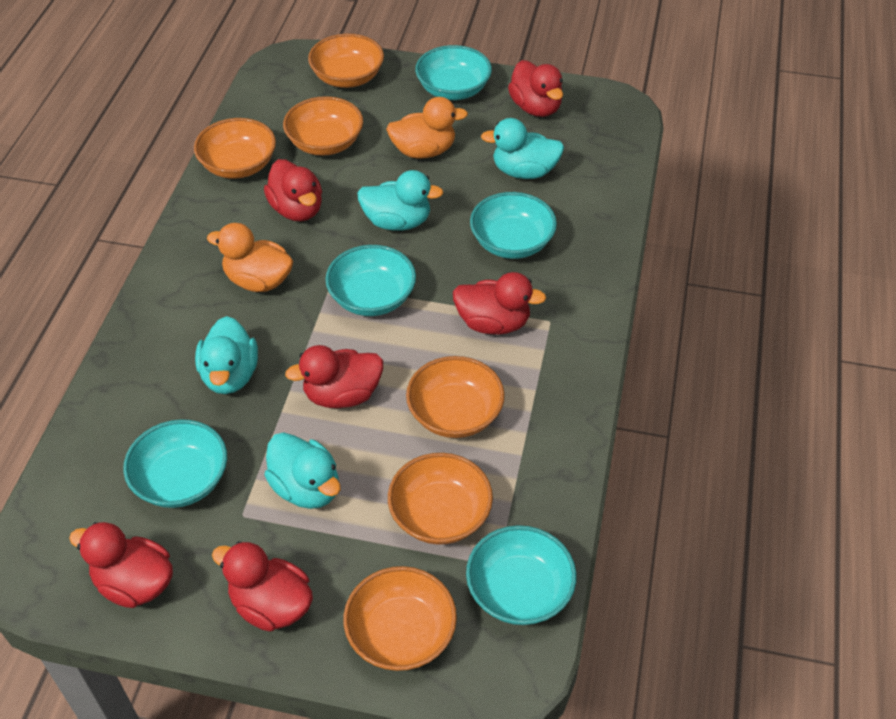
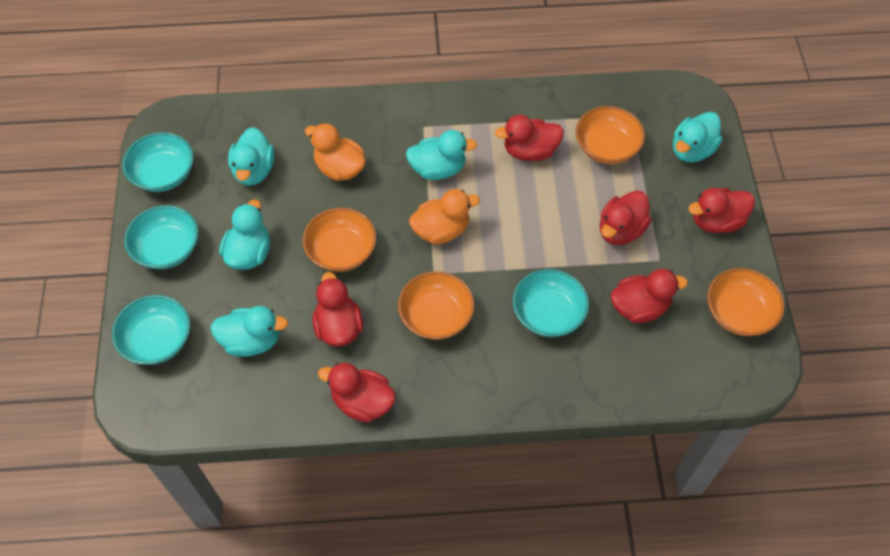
orange bowl: 6 -> 4
turquoise bowl: 5 -> 4
turquoise duck: 4 -> 5

